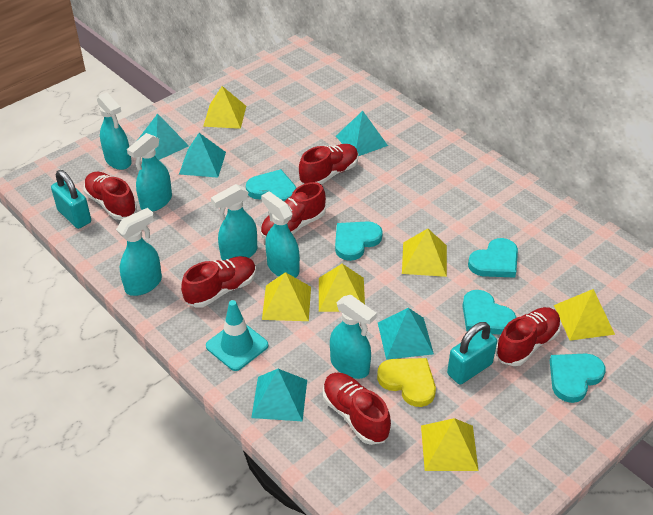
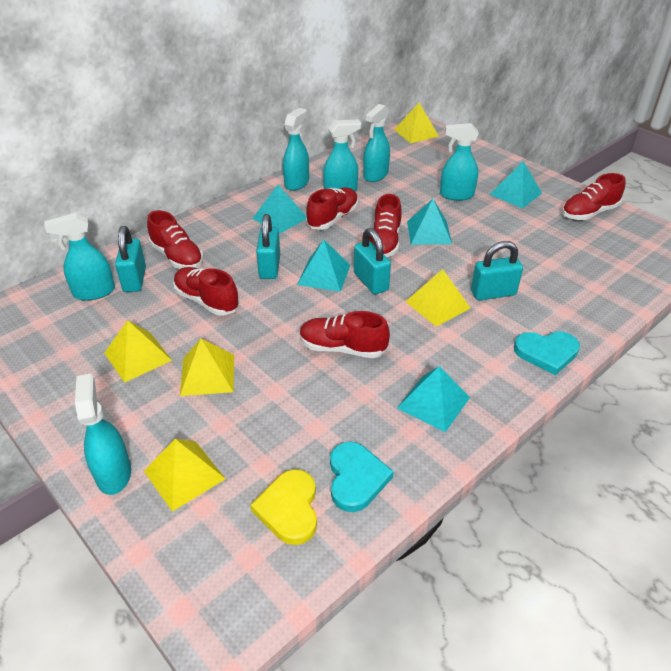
turquoise heart: 5 -> 2
turquoise padlock: 2 -> 4
turquoise traffic cone: 1 -> 0
yellow pyramid: 6 -> 5

